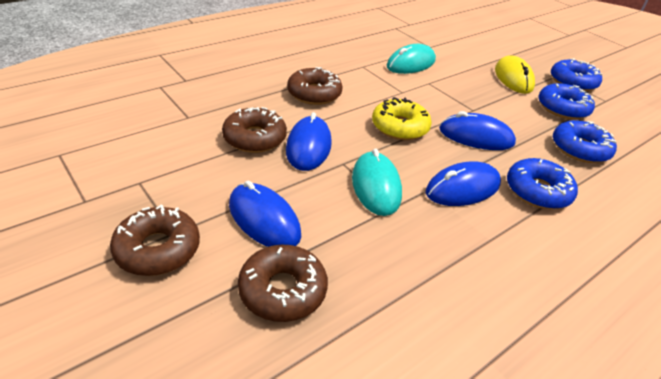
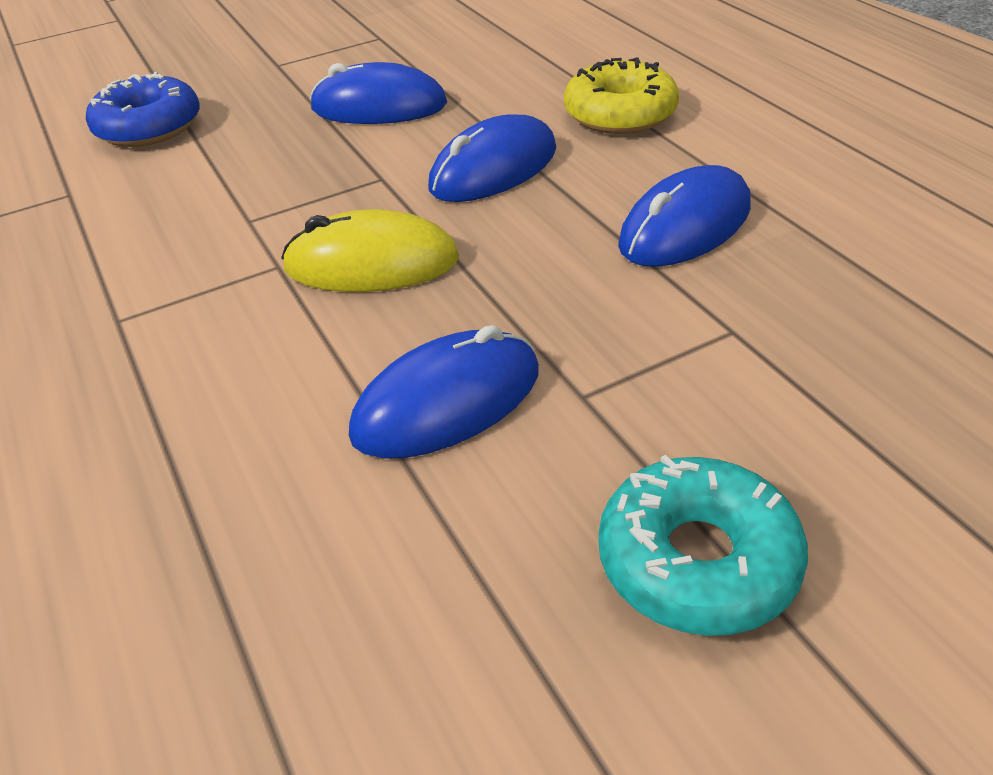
blue donut: 4 -> 1
brown donut: 4 -> 0
turquoise donut: 0 -> 1
turquoise mouse: 2 -> 0

